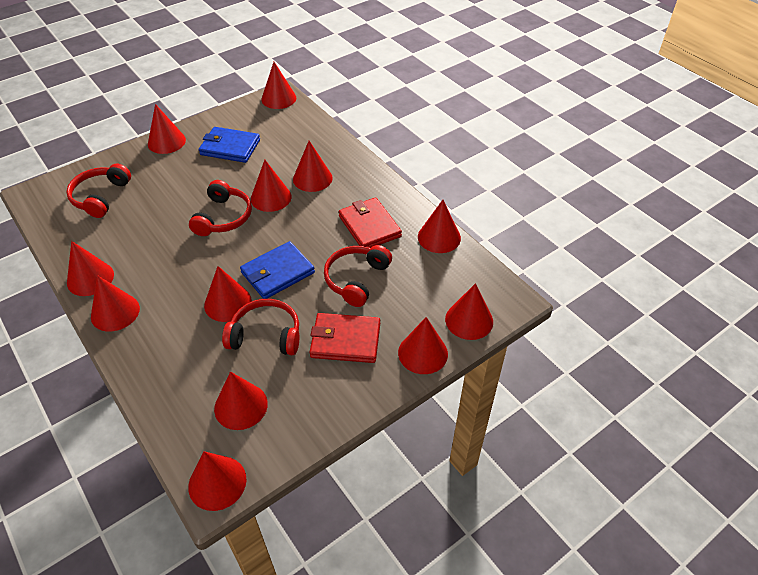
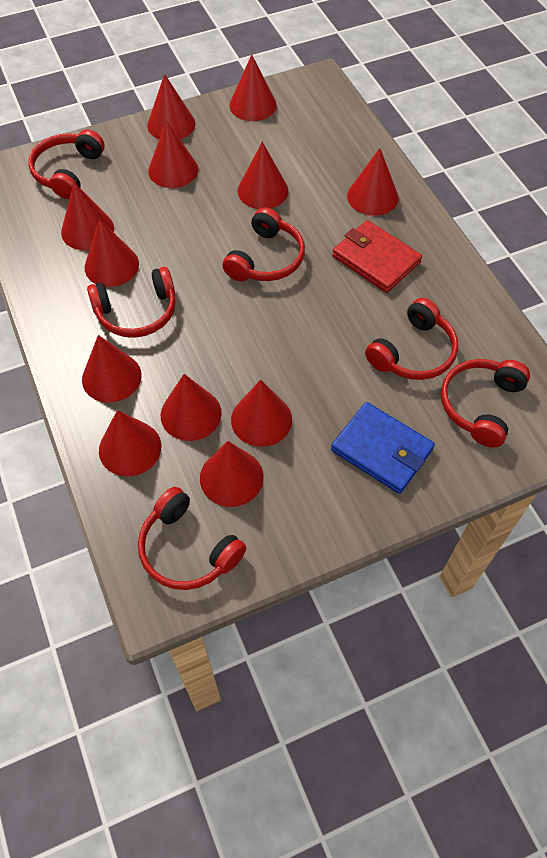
blue wallet: 2 -> 1
red headphones: 4 -> 6
red wallet: 2 -> 1

